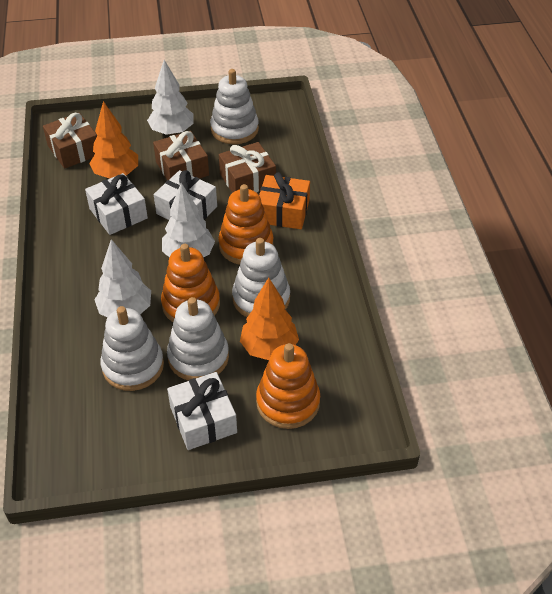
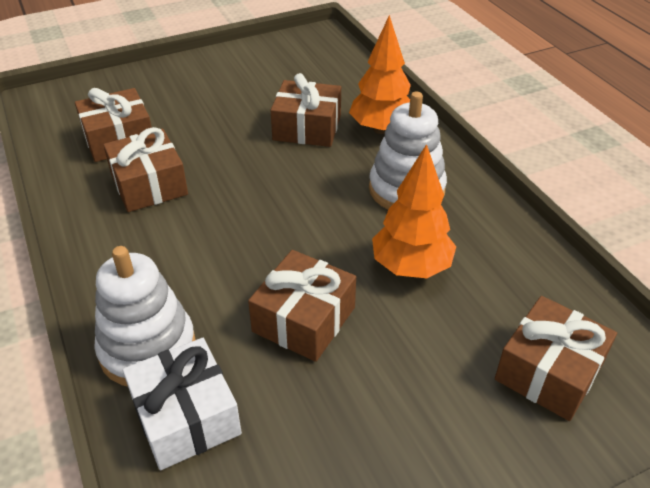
brown gift: 3 -> 5
orange gift: 1 -> 0
orange stacking toy: 3 -> 0
white gift: 3 -> 1
white stacking toy: 4 -> 2
white tree: 3 -> 0

